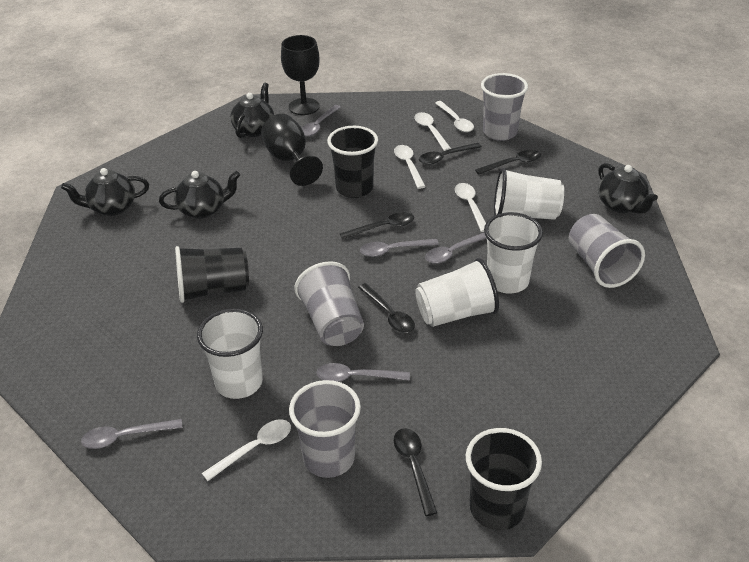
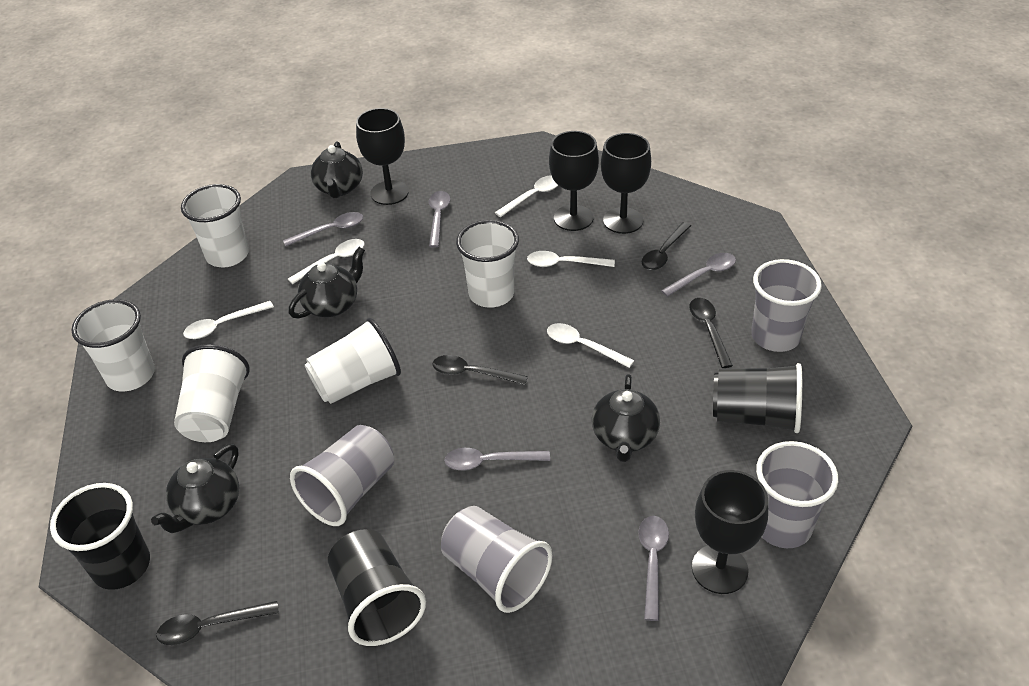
black goblet: 2 -> 4
black spoon: 5 -> 4
white cup: 4 -> 5

